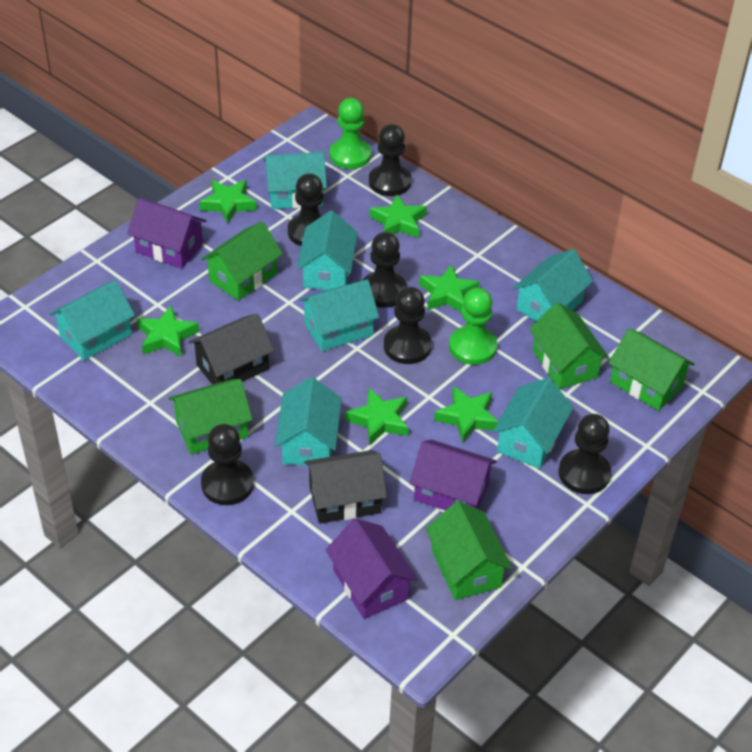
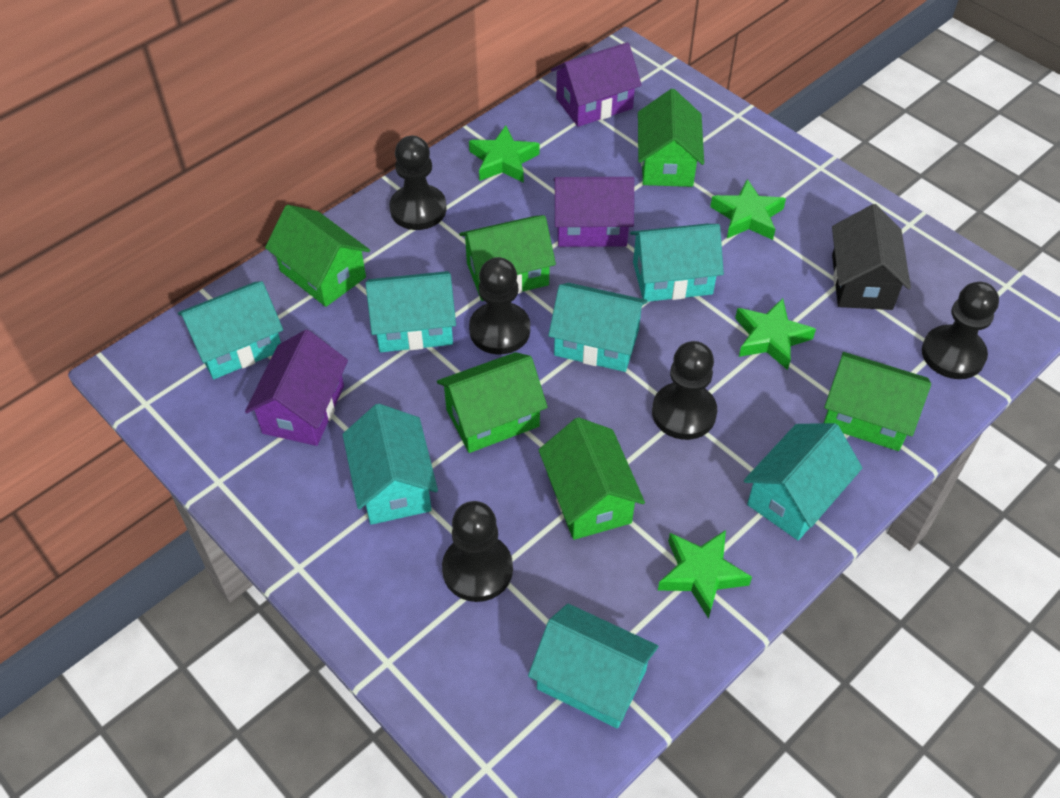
black house: 2 -> 1
black pawn: 6 -> 5
green house: 5 -> 6
green pawn: 2 -> 0
green star: 6 -> 4

